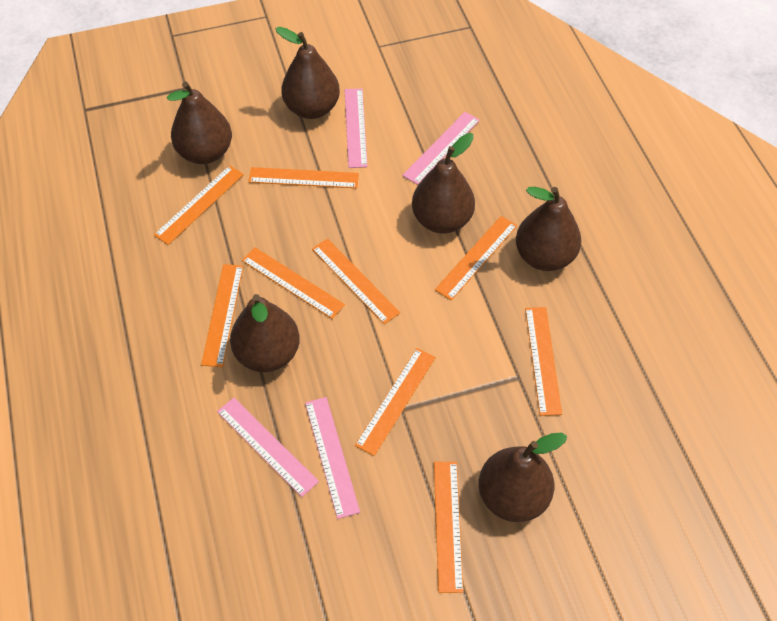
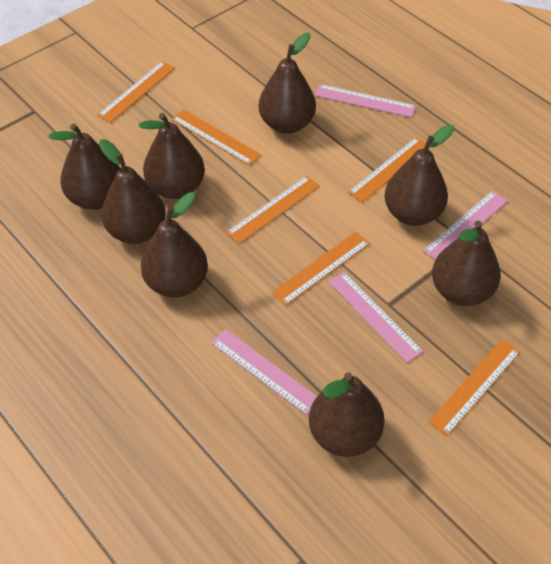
brown pear: 6 -> 8
orange ruler: 9 -> 6

